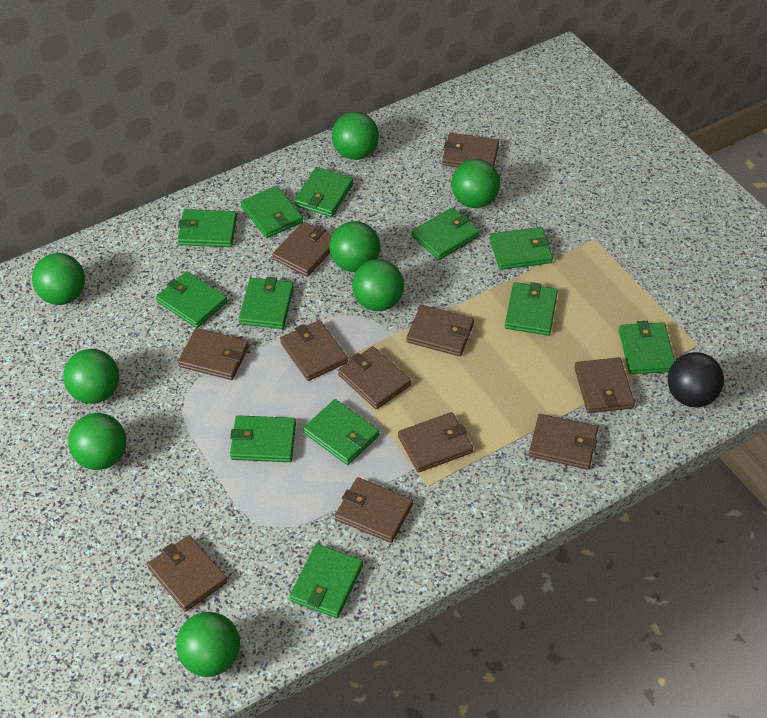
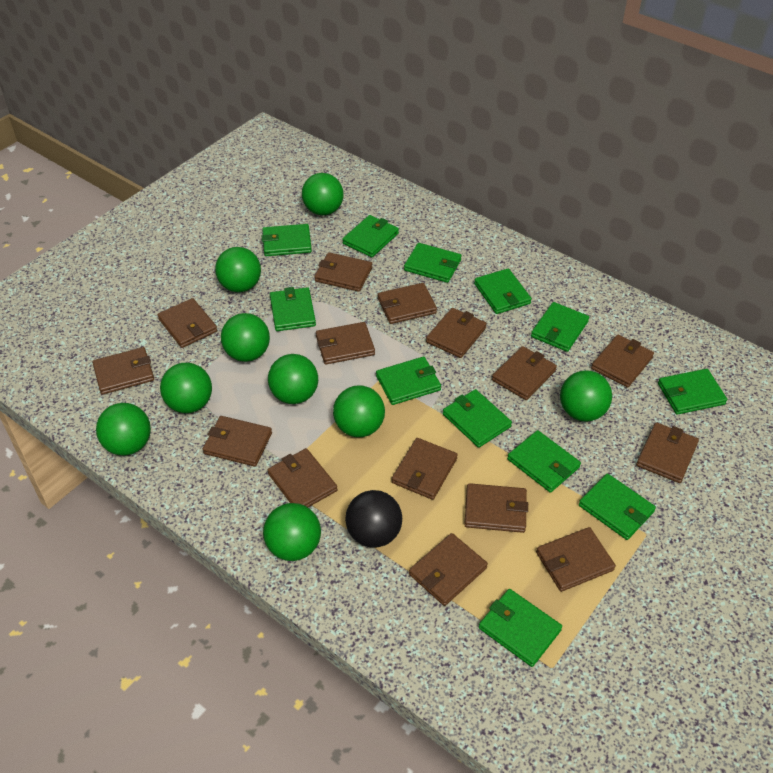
brown wallet: 11 -> 15
green ball: 8 -> 9

